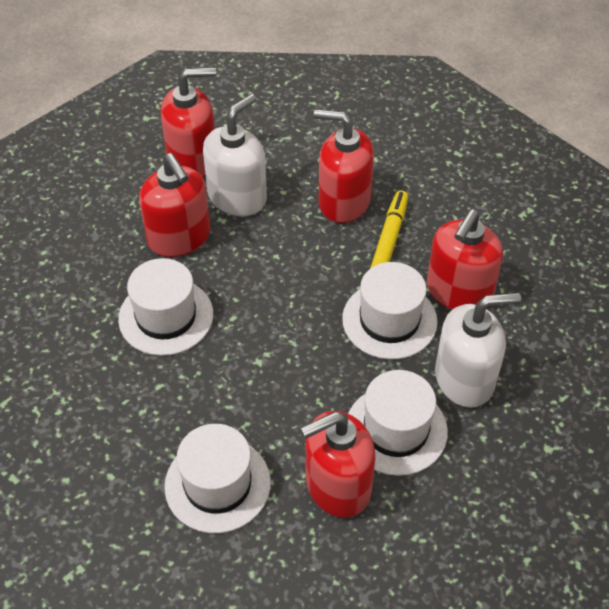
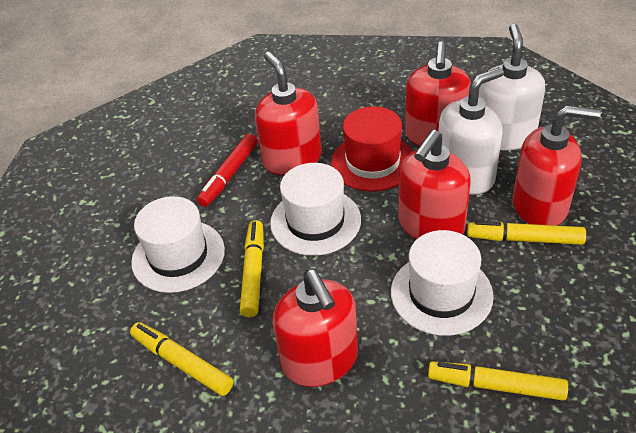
red hat: 0 -> 1
red marker: 0 -> 1
white hat: 4 -> 3
yellow marker: 1 -> 4

